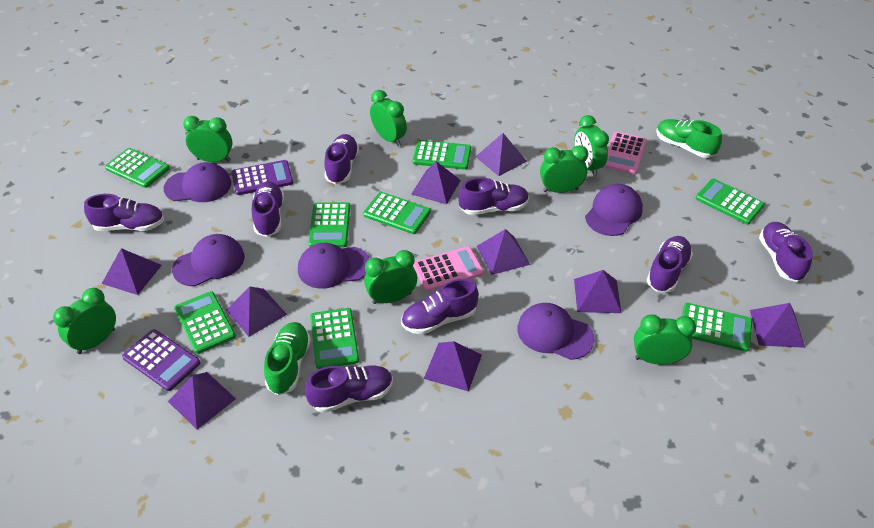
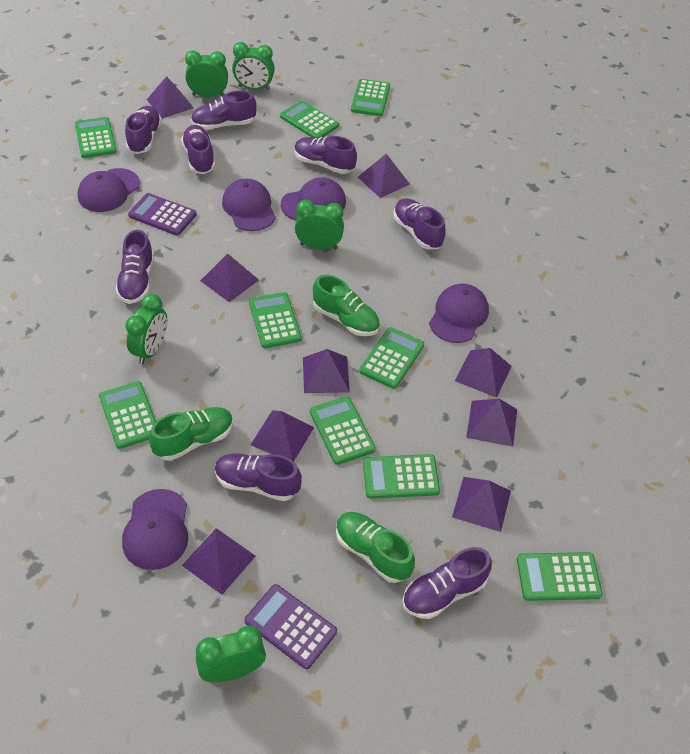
green calculator: 8 -> 9
green clock: 7 -> 5
green shoe: 2 -> 3
pink calculator: 2 -> 0

